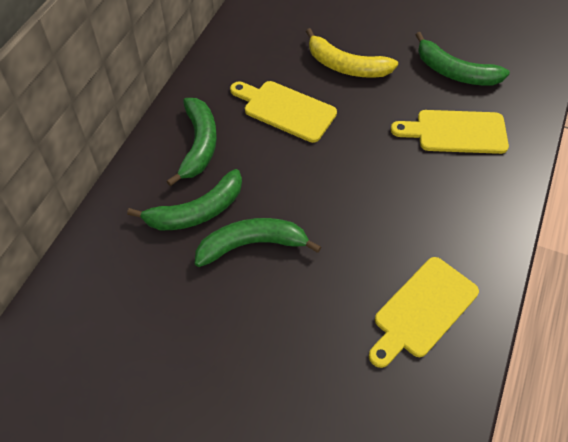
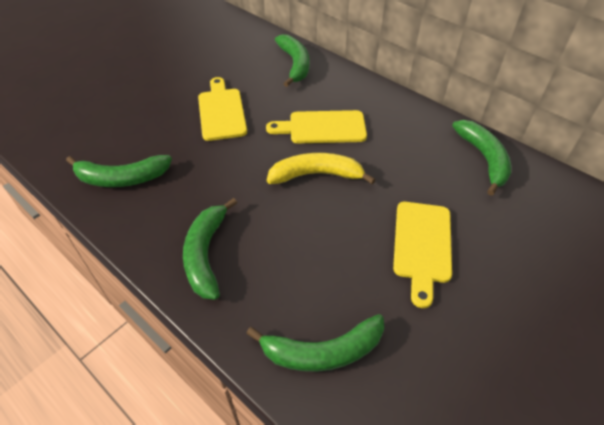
green banana: 4 -> 5

